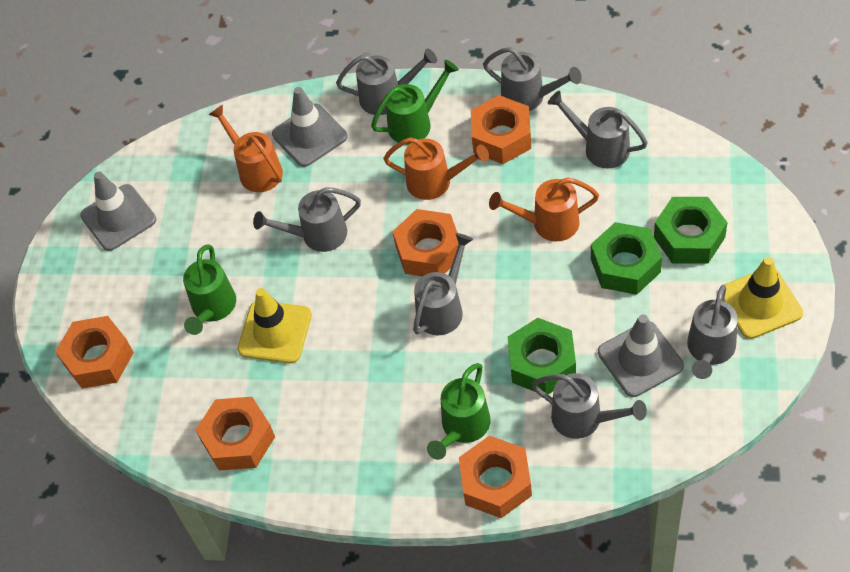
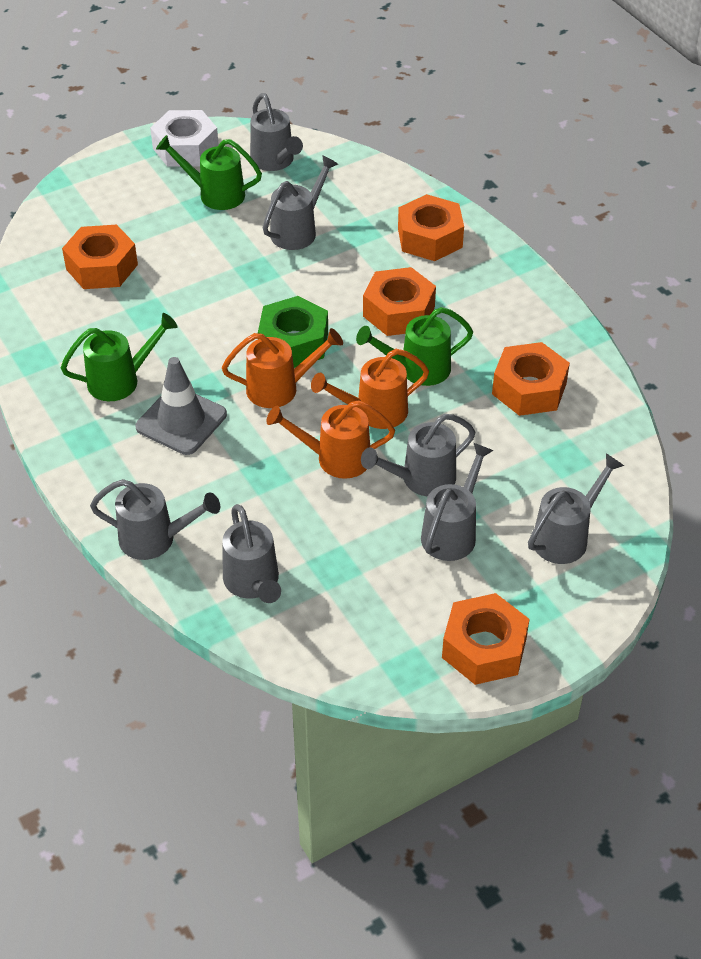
green nut: 3 -> 1
grey traffic cone: 3 -> 1
white nut: 0 -> 1
yellow traffic cone: 2 -> 0

